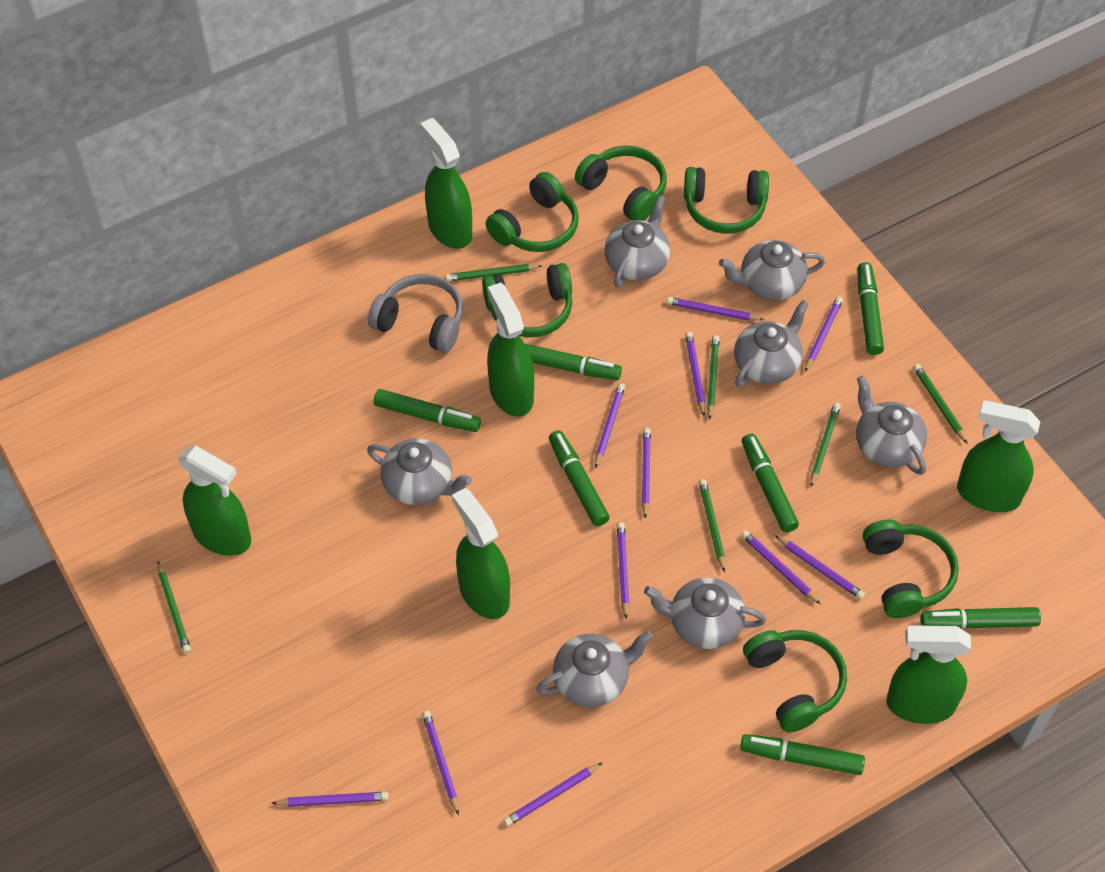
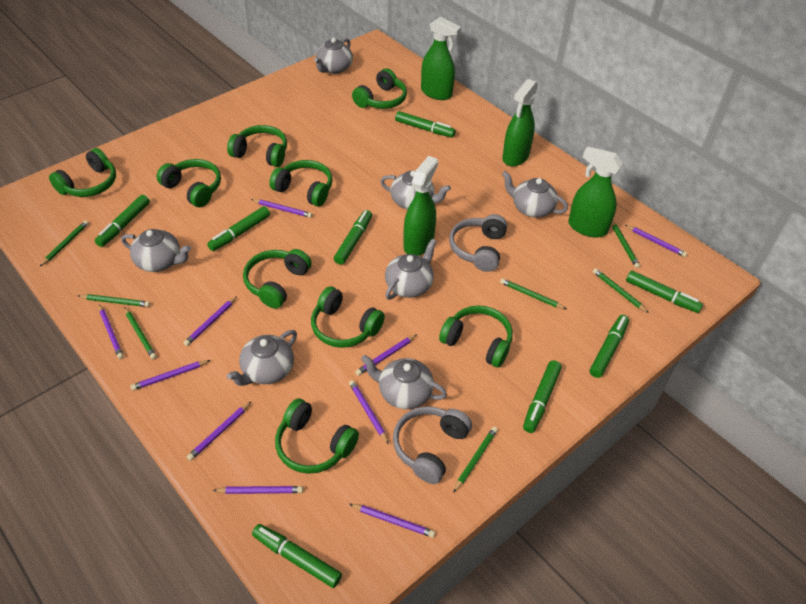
green headphones: 6 -> 9
green marker: 7 -> 8
green pencil: 6 -> 7
green spray bottle: 6 -> 4
grey headphones: 1 -> 2
purple pencil: 11 -> 10

